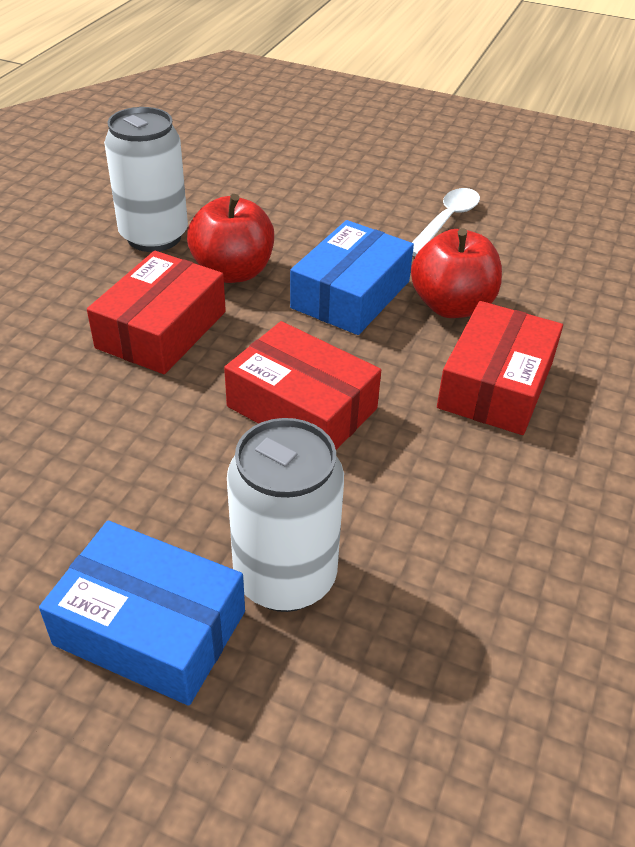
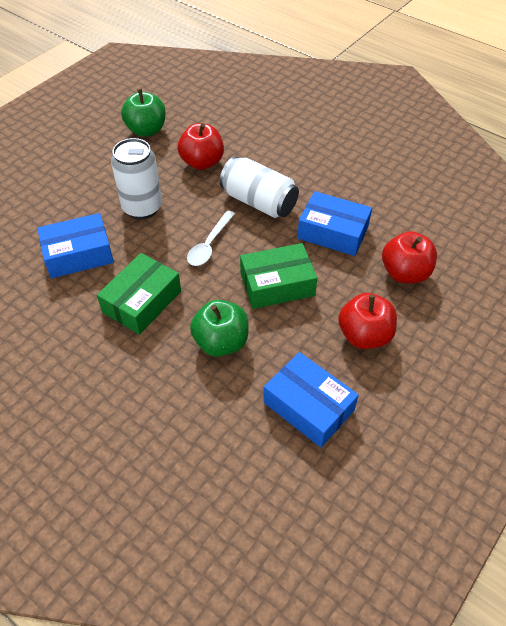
blue box: 2 -> 3
green apple: 0 -> 2
green box: 0 -> 2
red apple: 2 -> 3
red box: 3 -> 0

